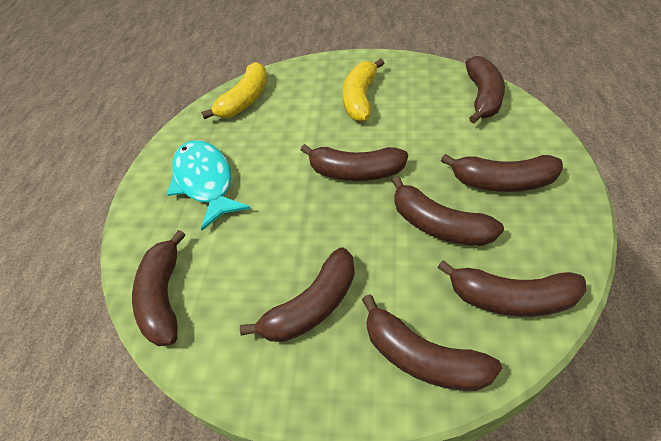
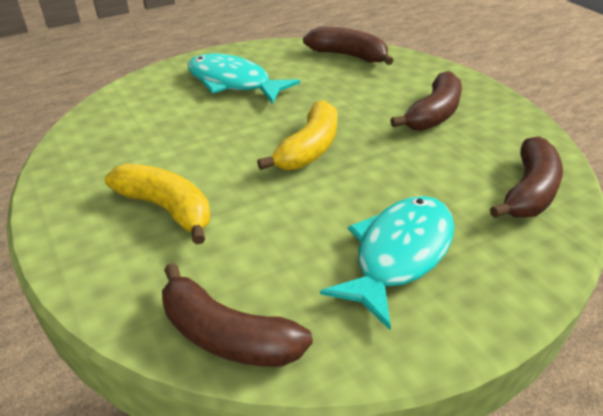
brown banana: 8 -> 4
turquoise fish: 1 -> 2

